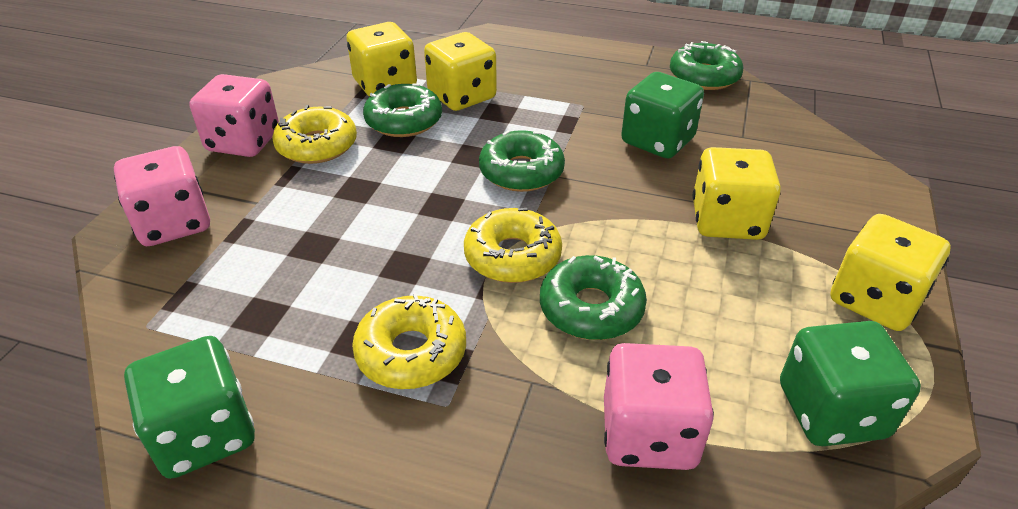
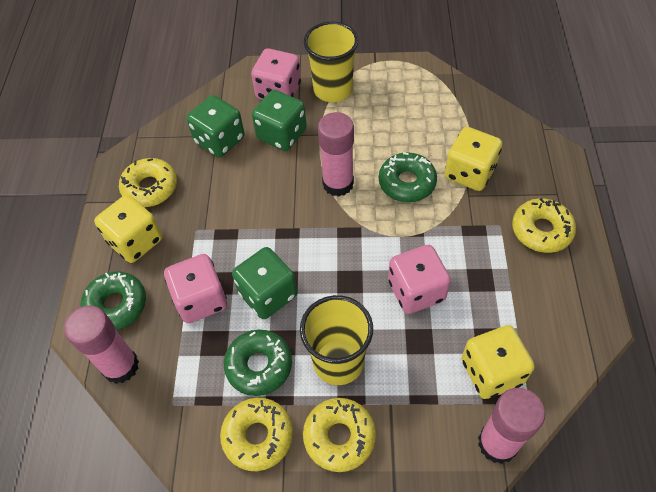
green donut: 4 -> 3
pink glue stick: 0 -> 3
yellow cup: 0 -> 2
yellow dice: 4 -> 3
yellow donut: 3 -> 4

